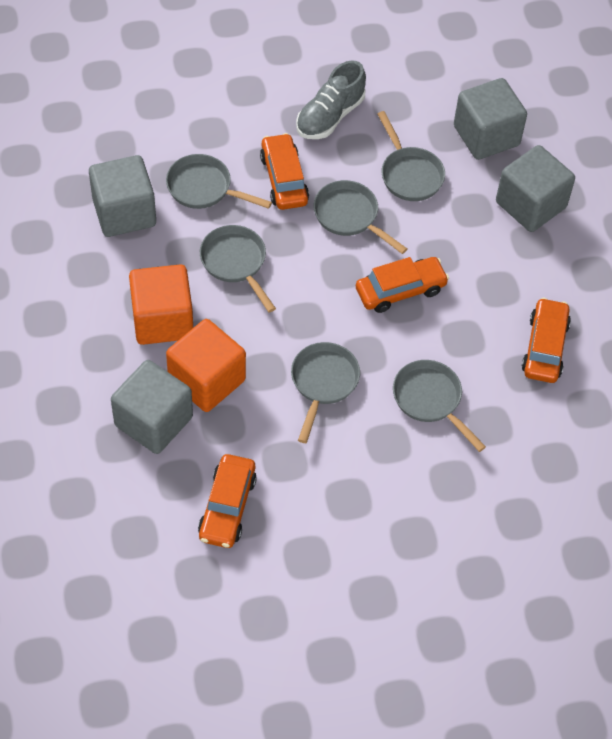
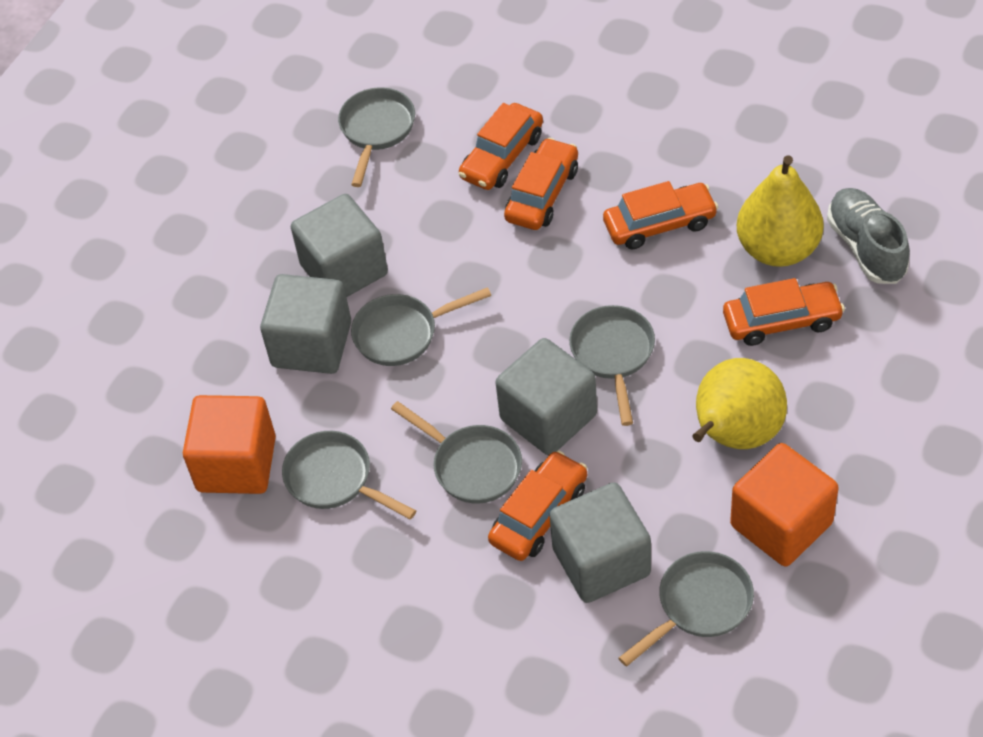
orange car: 4 -> 5
yellow pear: 0 -> 2

